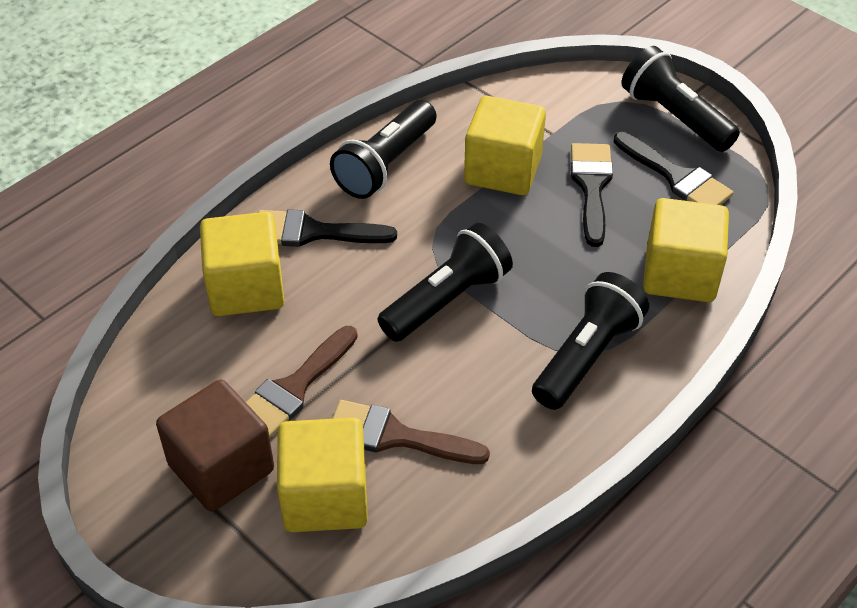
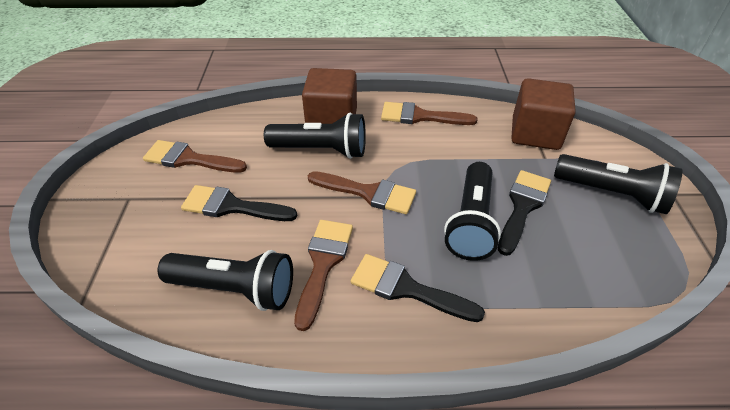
brown brush: 2 -> 4
brown cube: 1 -> 2
yellow cube: 4 -> 0

